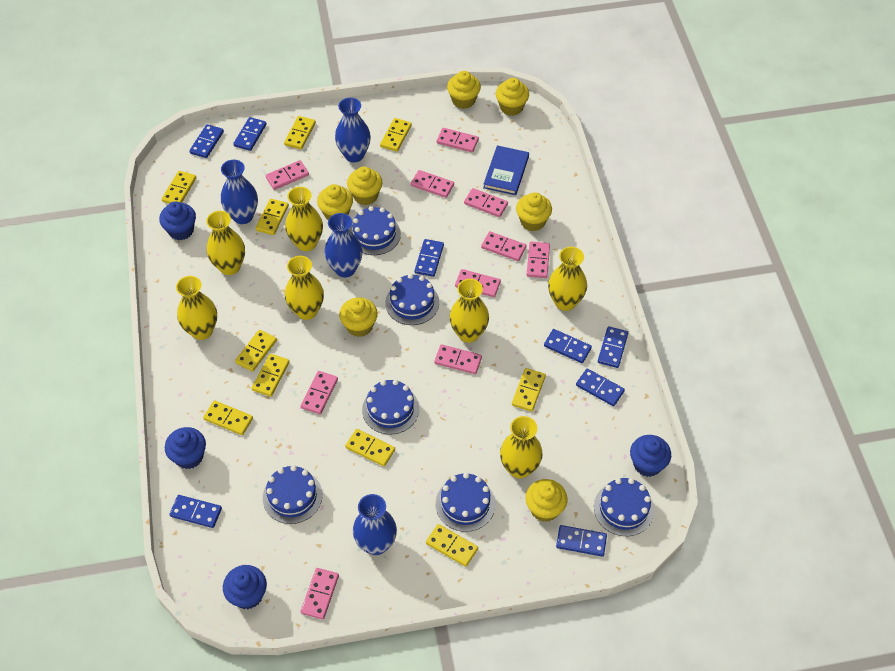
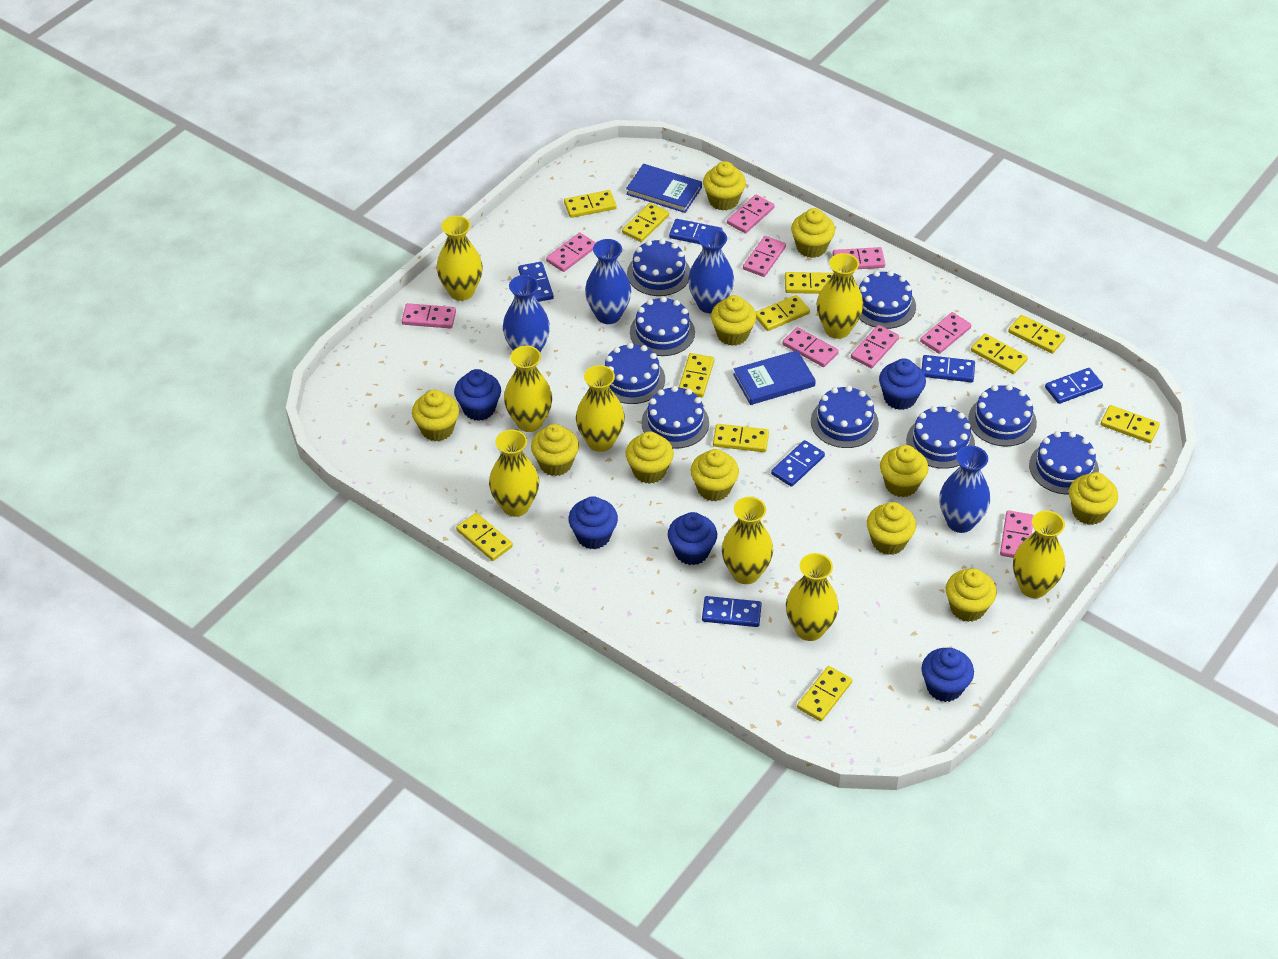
blue book: 1 -> 2
blue cake: 6 -> 9
blue cupcake: 4 -> 5
blue domino: 8 -> 6
pink domino: 10 -> 9
yellow cupcake: 7 -> 11
yellow domino: 10 -> 11
yellow vase: 7 -> 8

